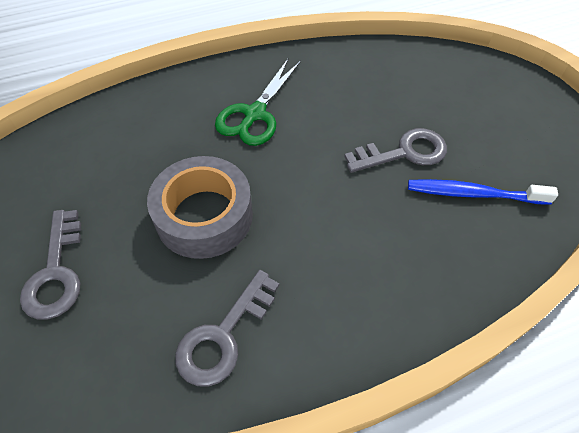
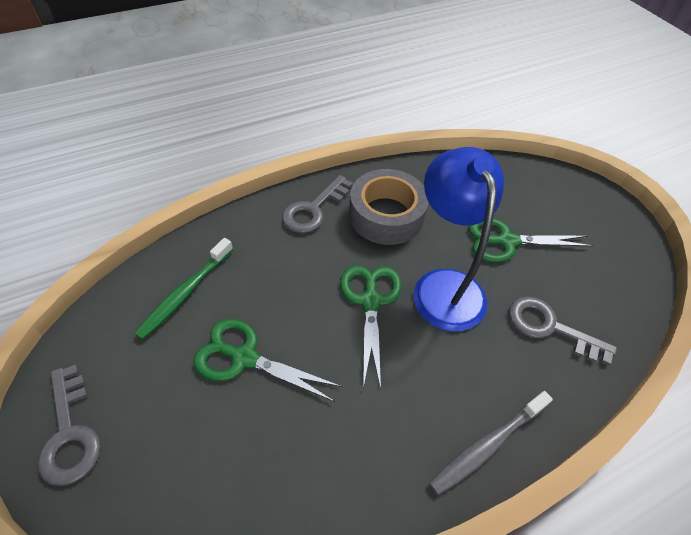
blue lamp: 0 -> 1
blue toothbrush: 1 -> 0
green scissors: 1 -> 3
green toothbrush: 0 -> 1
grey toothbrush: 0 -> 1

